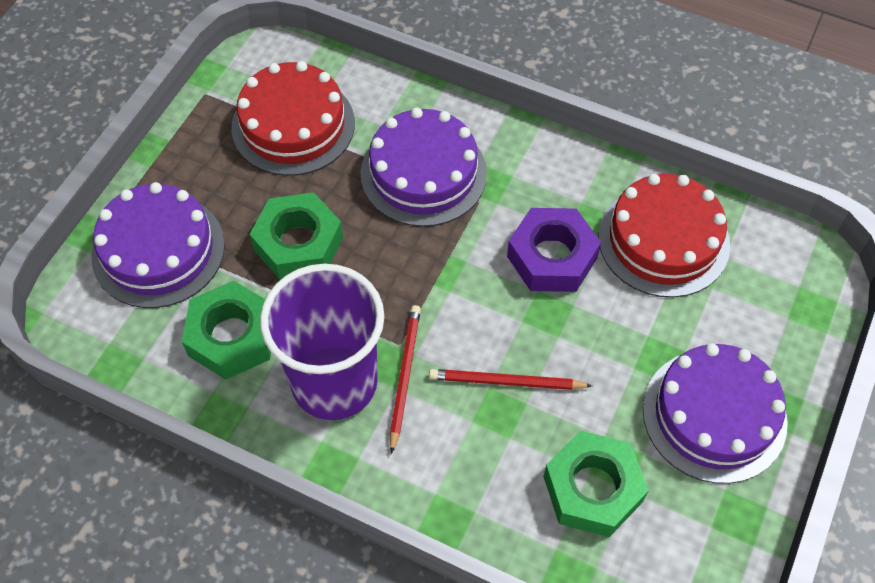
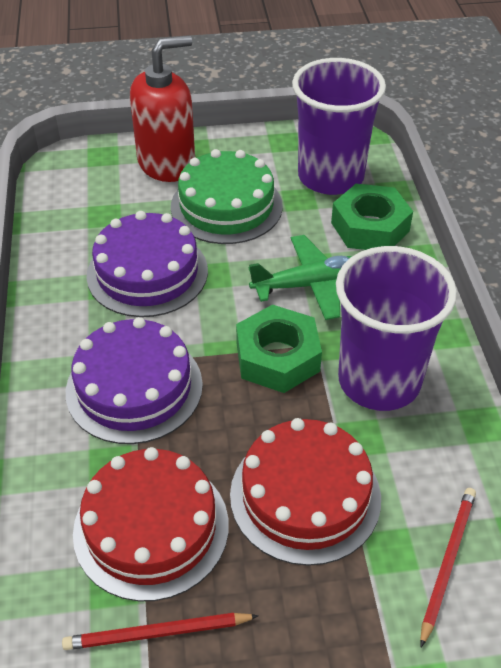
green cake: 0 -> 1
green nut: 3 -> 2
green plane: 0 -> 1
purple cake: 3 -> 2
purple cup: 1 -> 2
purple nut: 1 -> 0
red soap dispenser: 0 -> 1

